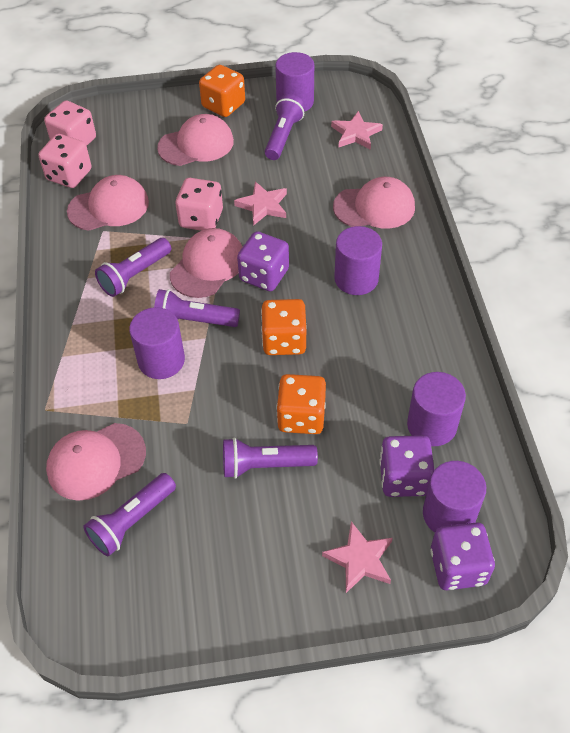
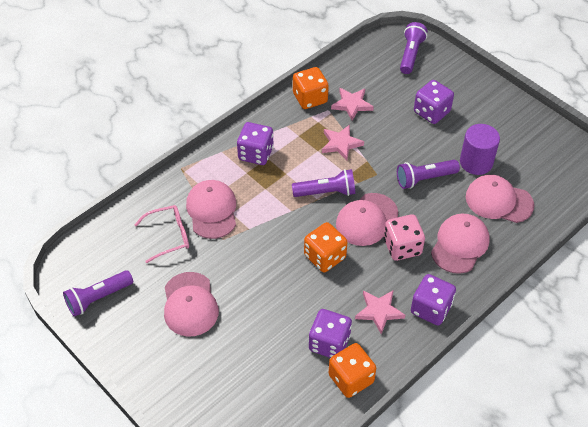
pink dice: 3 -> 1
pink glasses: 0 -> 1
purple cylinder: 5 -> 1
purple dice: 3 -> 4
purple flashlight: 5 -> 4

